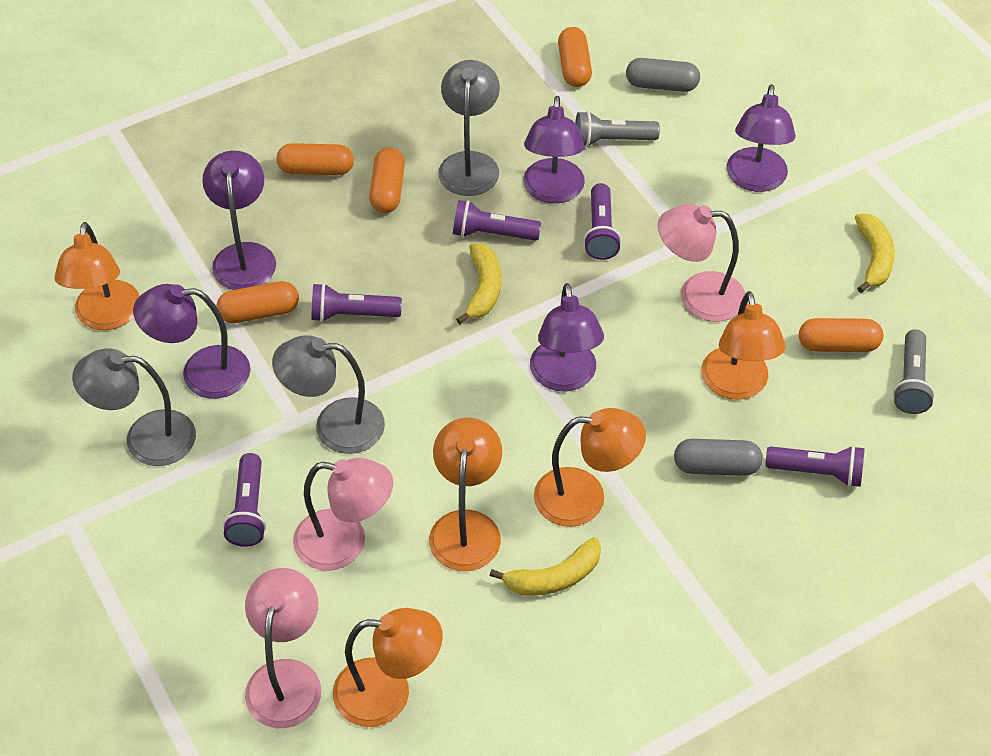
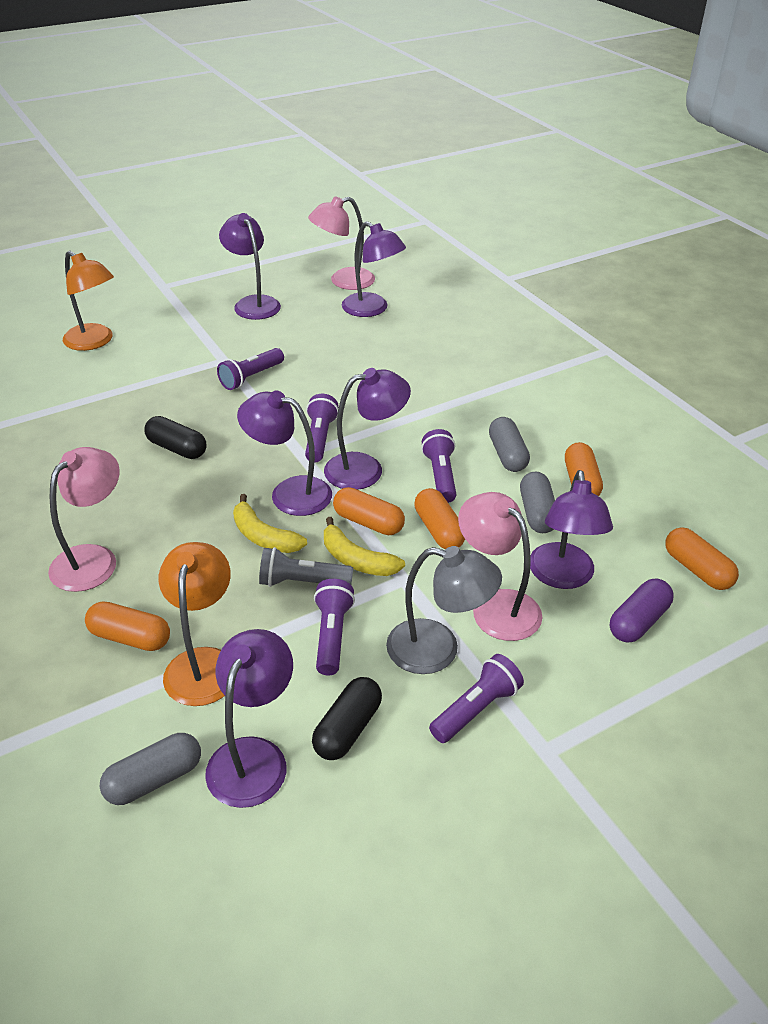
black capsule: 0 -> 2
grey capsule: 2 -> 3
grey flashlight: 2 -> 1
grey lamp: 3 -> 1
orange lamp: 5 -> 2
purple capsule: 0 -> 1
purple lamp: 5 -> 6
yellow banana: 3 -> 2

